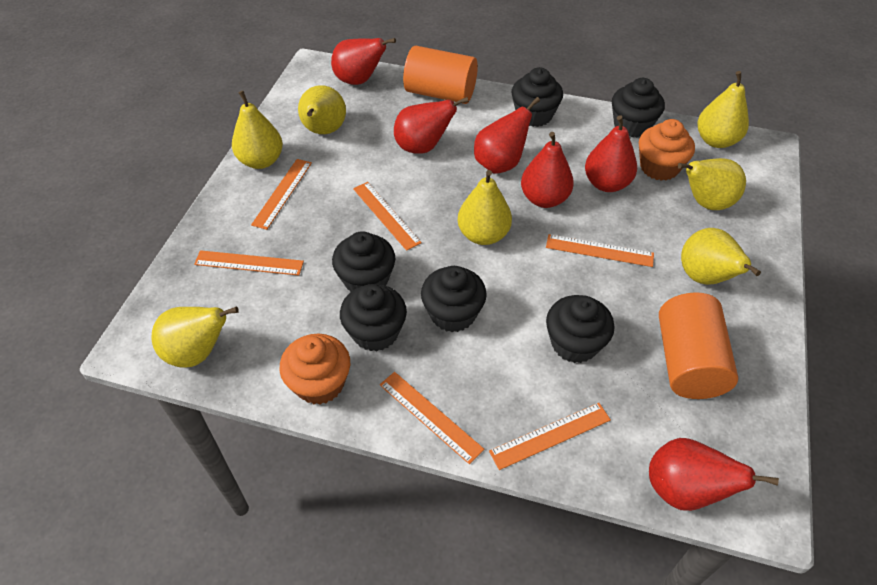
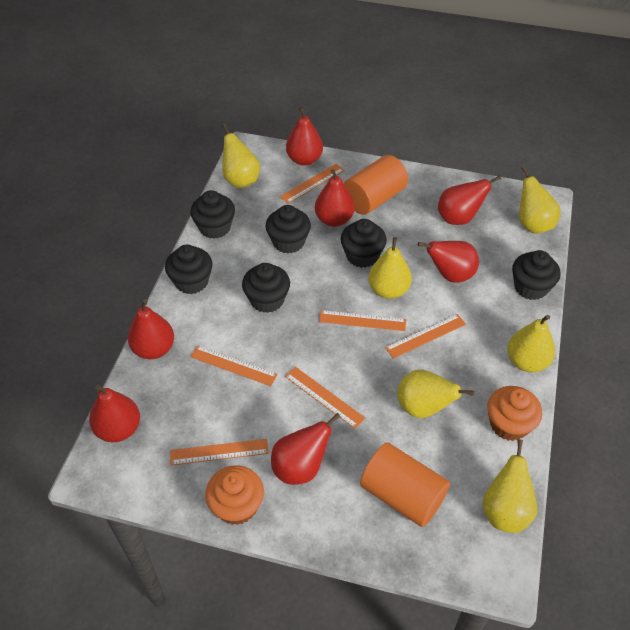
red pear: 6 -> 7
yellow pear: 7 -> 6

